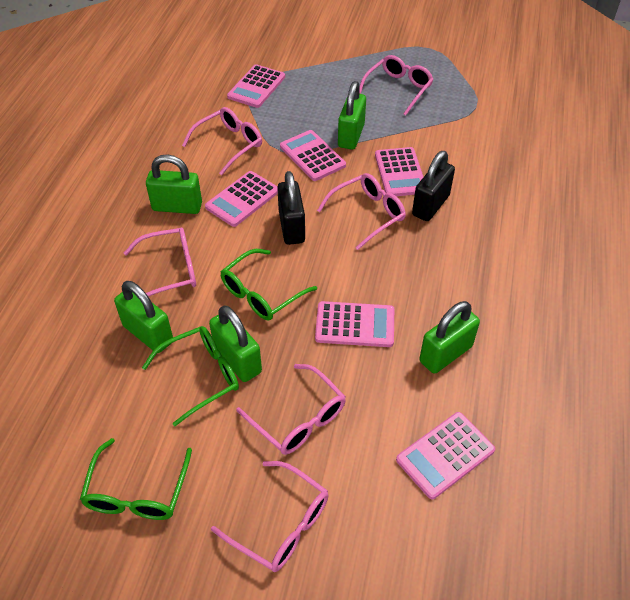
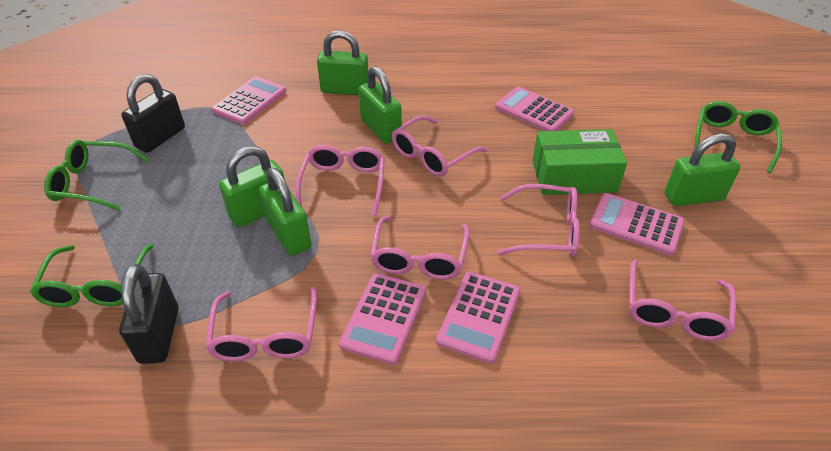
green box: 0 -> 1
pink calculator: 6 -> 5

